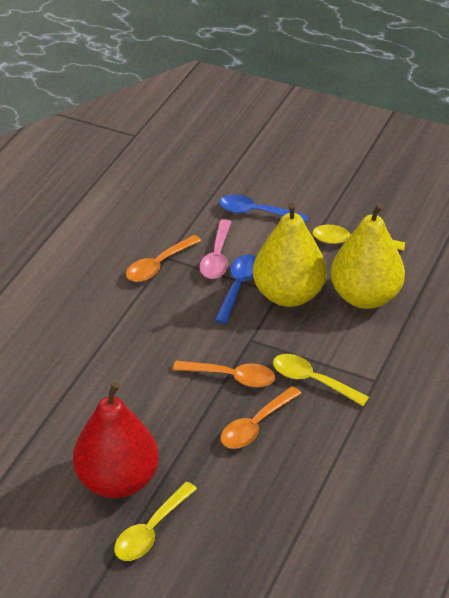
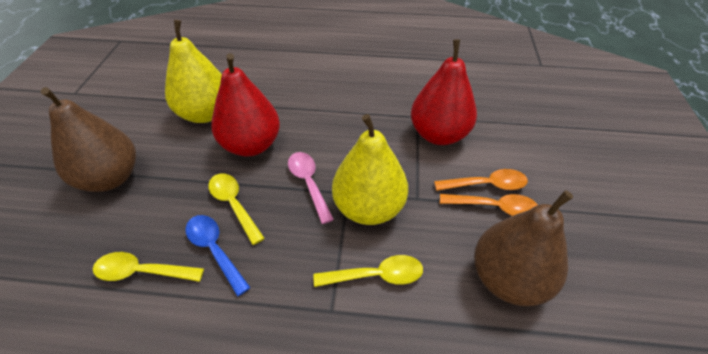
blue spoon: 2 -> 1
brown pear: 0 -> 2
orange spoon: 3 -> 2
red pear: 1 -> 2

